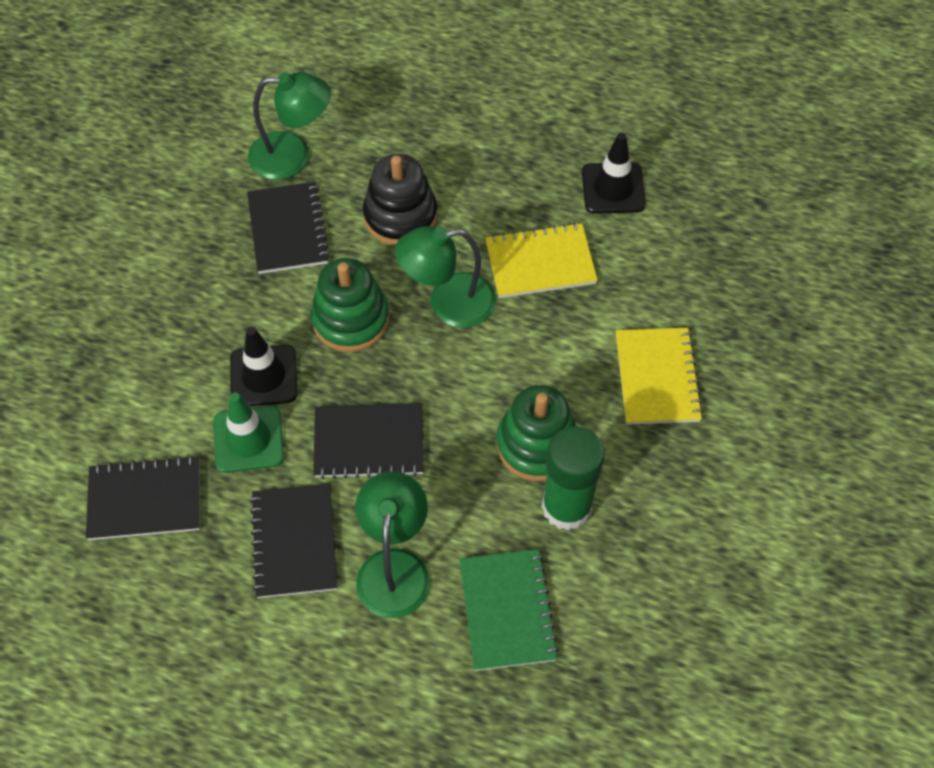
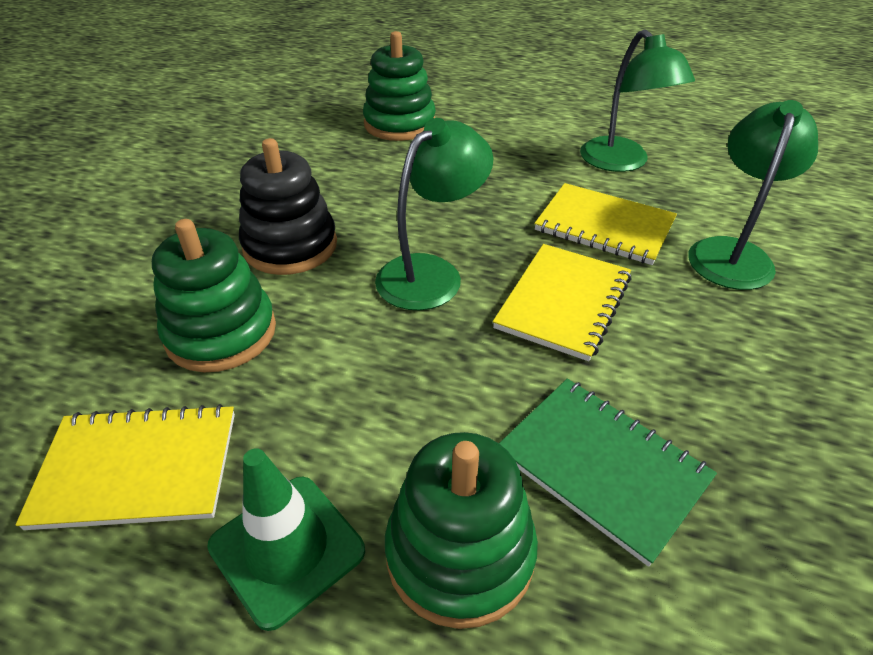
black notebook: 4 -> 0
black traffic cone: 2 -> 0
green glue stick: 1 -> 0
green stacking toy: 2 -> 3
yellow notebook: 2 -> 3

